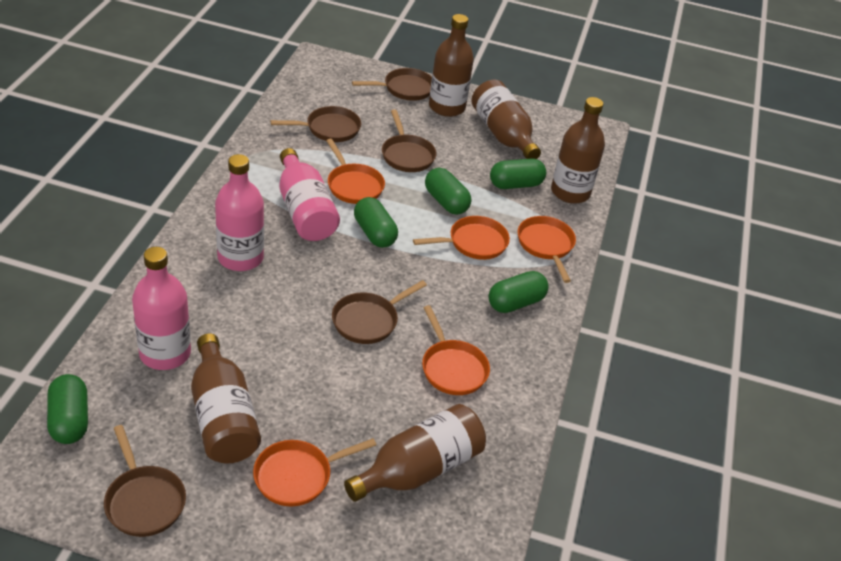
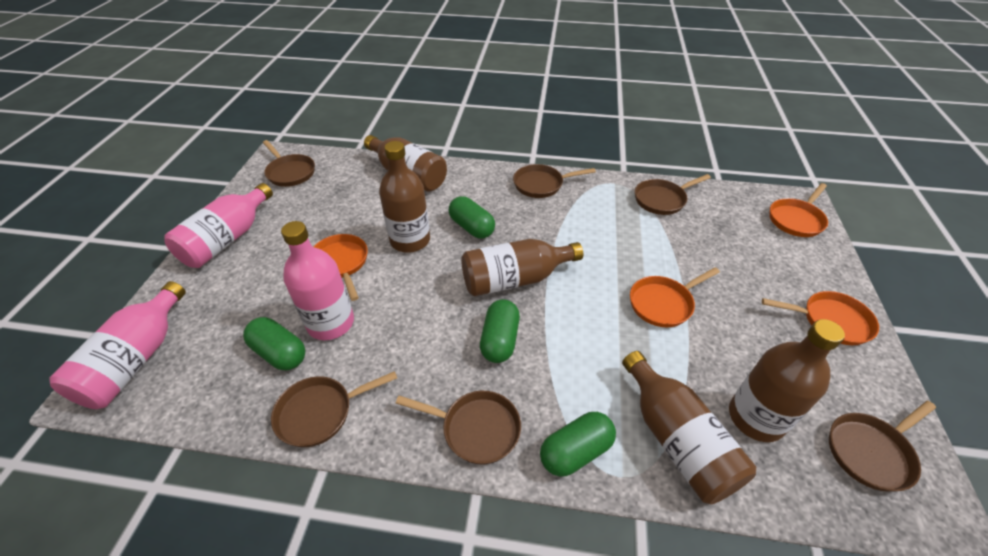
brown pan: 5 -> 6
green capsule: 5 -> 4
orange pan: 5 -> 4

